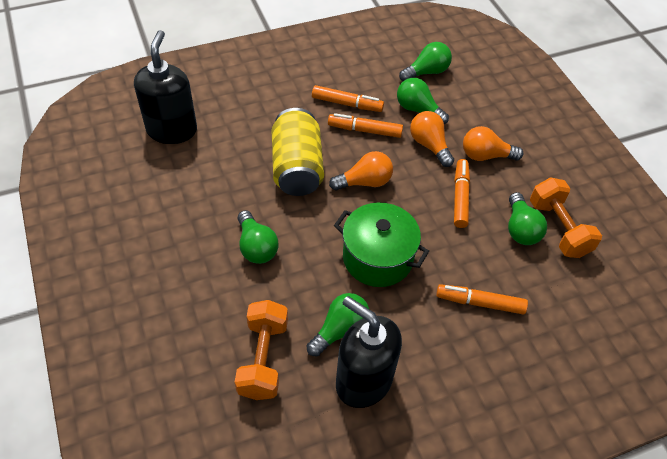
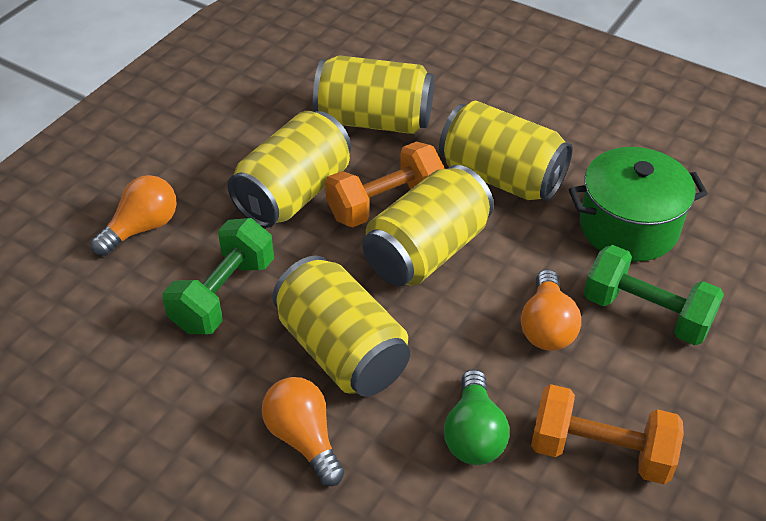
black soap dispenser: 2 -> 0
green dumbbell: 0 -> 2
green light bulb: 5 -> 1
orange marker: 4 -> 0
yellow can: 1 -> 5

